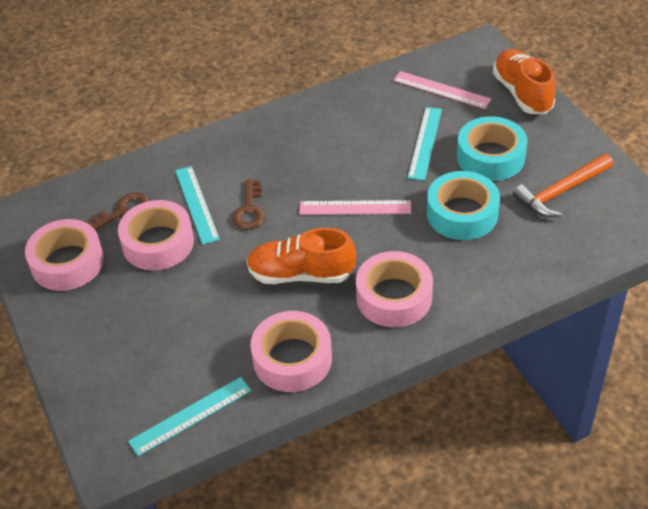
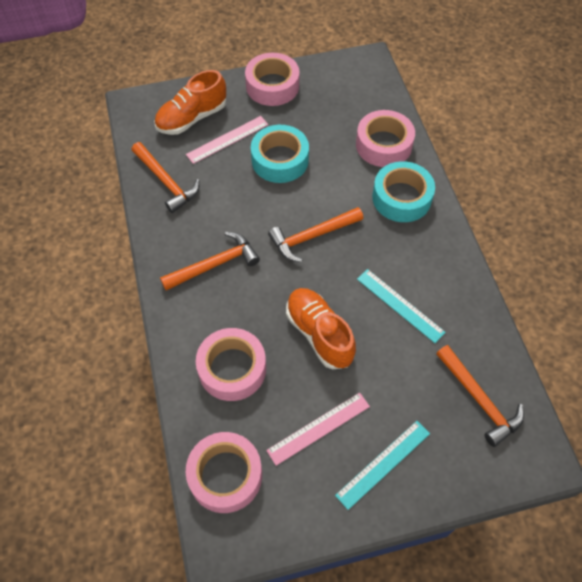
brown key: 2 -> 0
orange hammer: 1 -> 4
turquoise ruler: 3 -> 2

